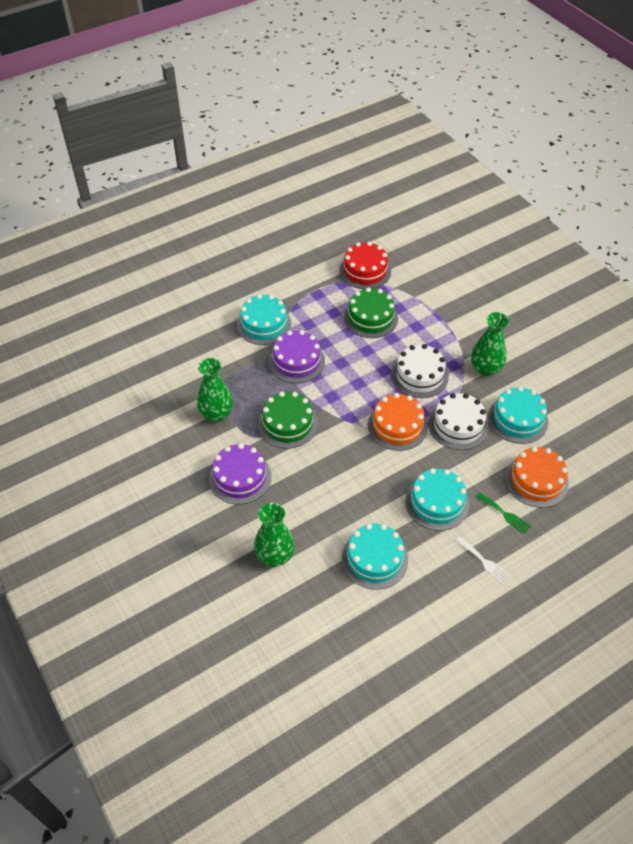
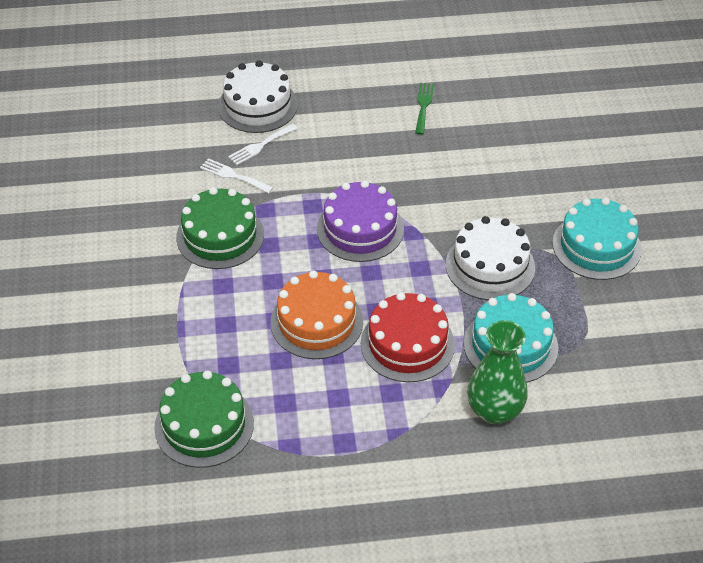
green vase: 3 -> 1
orange cake: 2 -> 1
purple cake: 2 -> 1
turquoise cake: 4 -> 2
white fork: 1 -> 2

